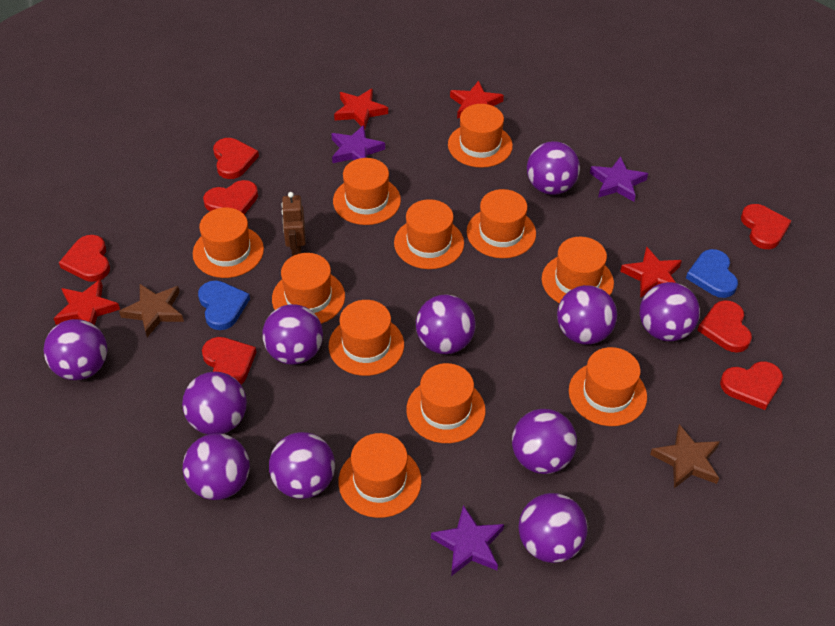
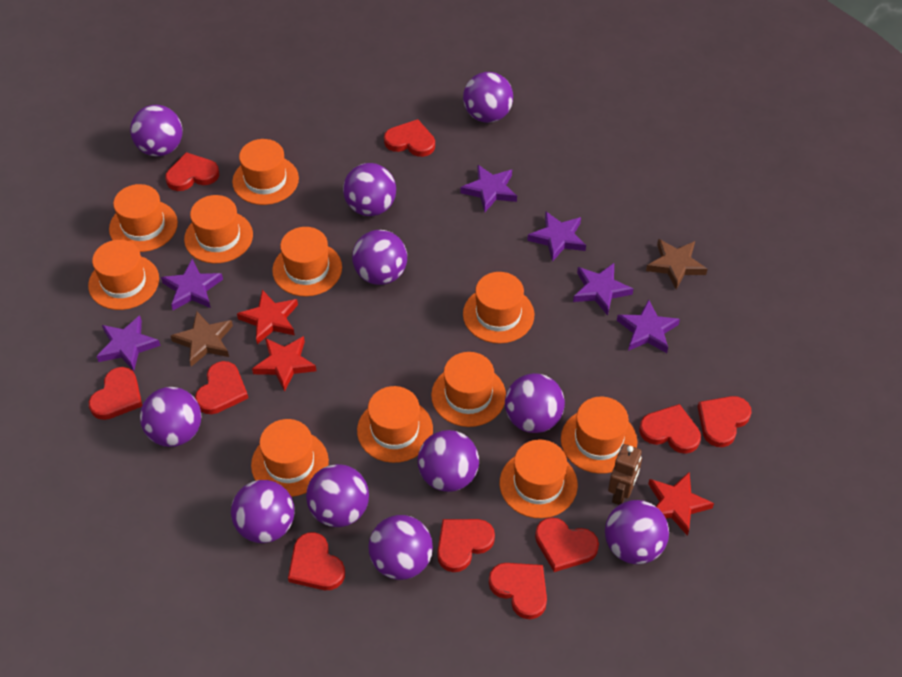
blue heart: 2 -> 0
purple star: 3 -> 6
red heart: 7 -> 10
red star: 4 -> 3

